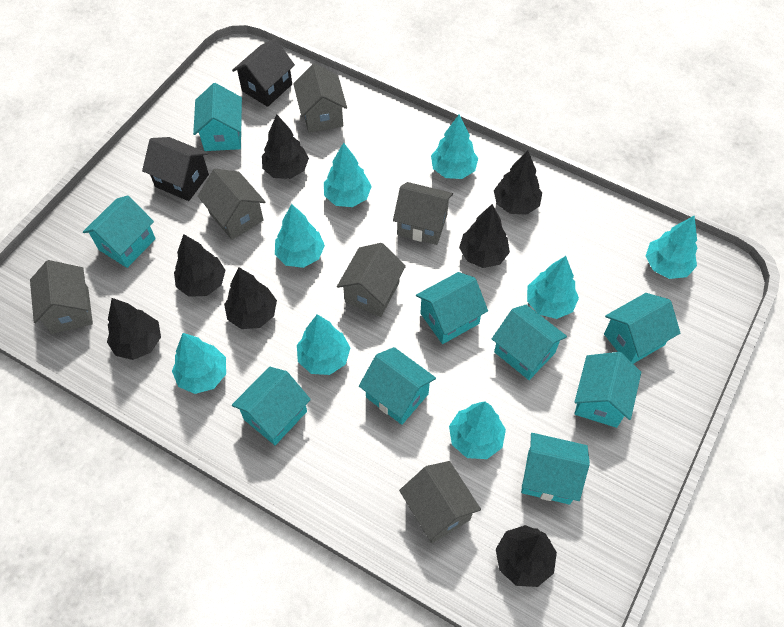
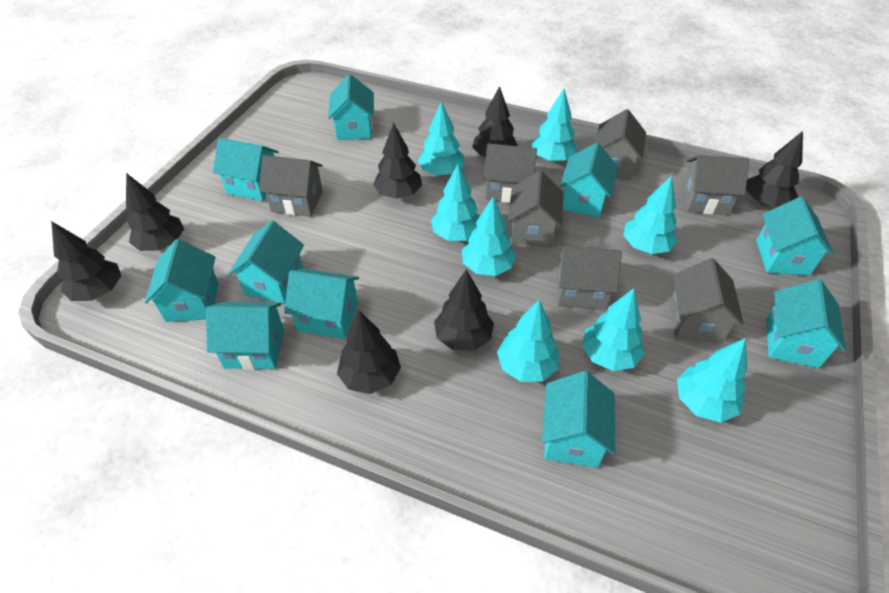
black house: 2 -> 0
grey house: 6 -> 7
turquoise house: 9 -> 10

